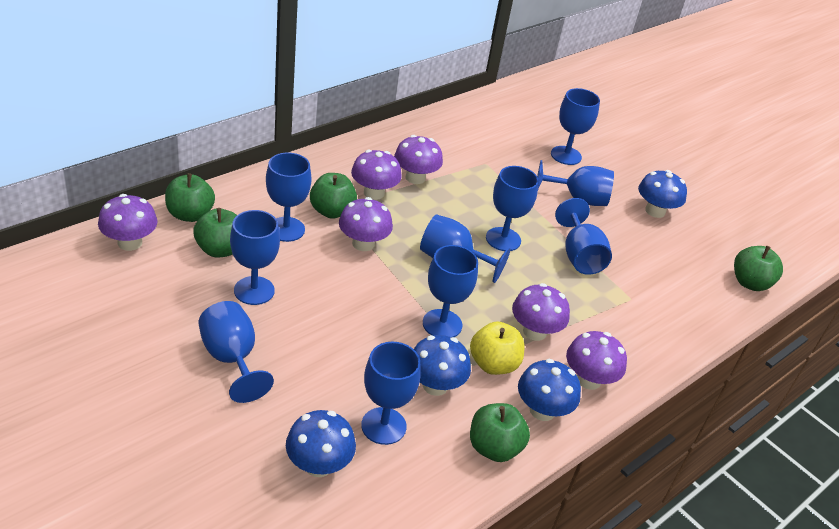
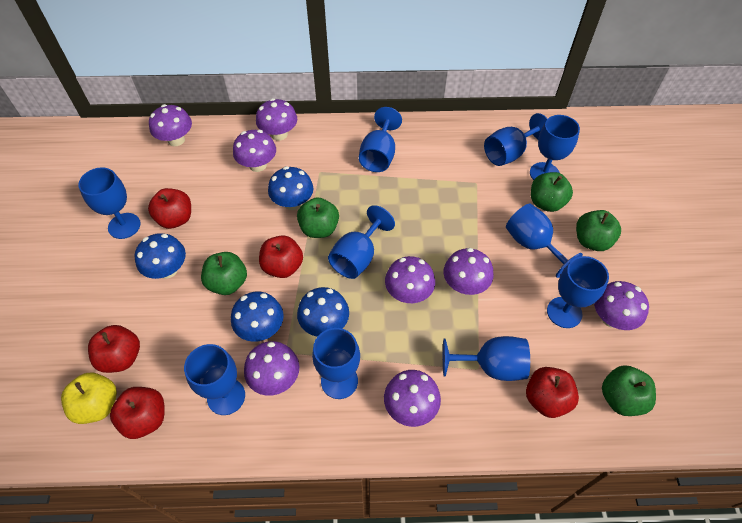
purple mushroom: 6 -> 8
red apple: 0 -> 5

